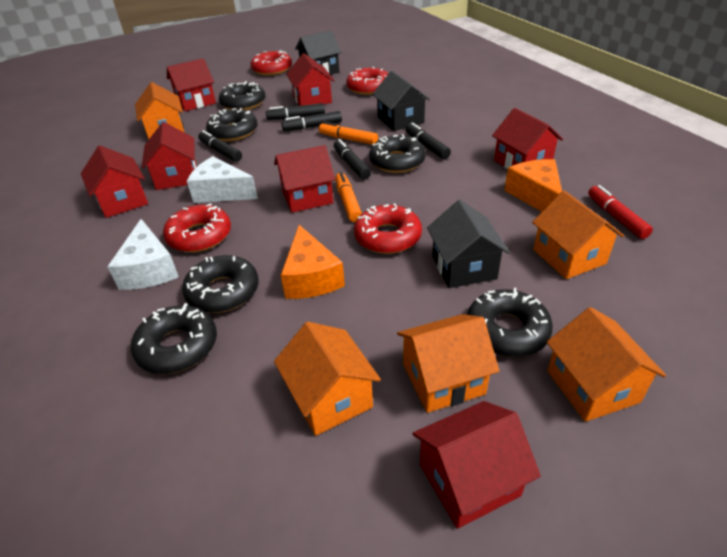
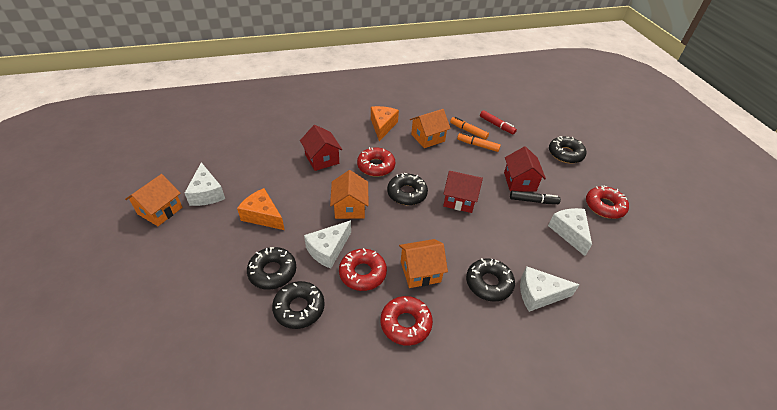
black donut: 6 -> 5
black house: 3 -> 0
black marker: 5 -> 1
orange house: 5 -> 4
red house: 7 -> 3
white cheese: 2 -> 4

